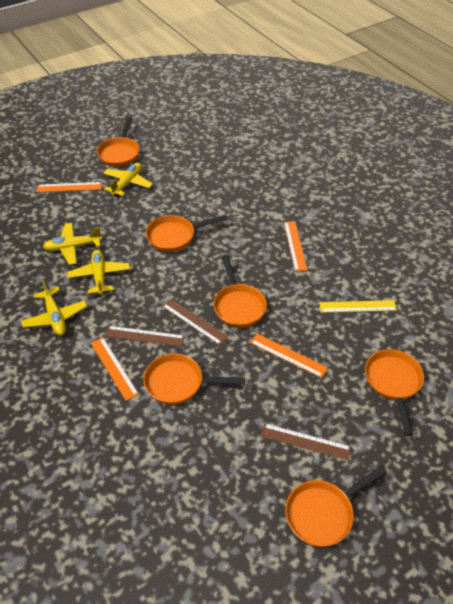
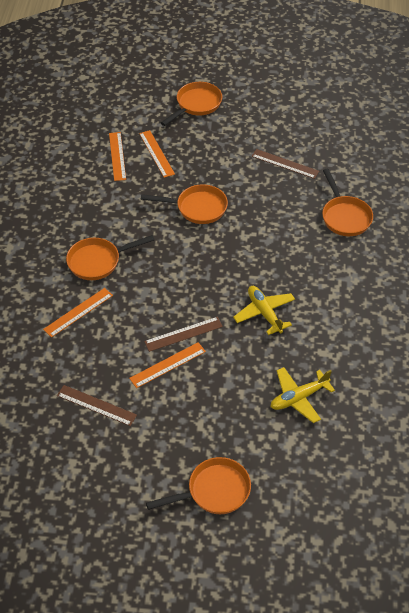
orange pan: 6 -> 5
yellow plane: 4 -> 2
yellow ruler: 1 -> 0

